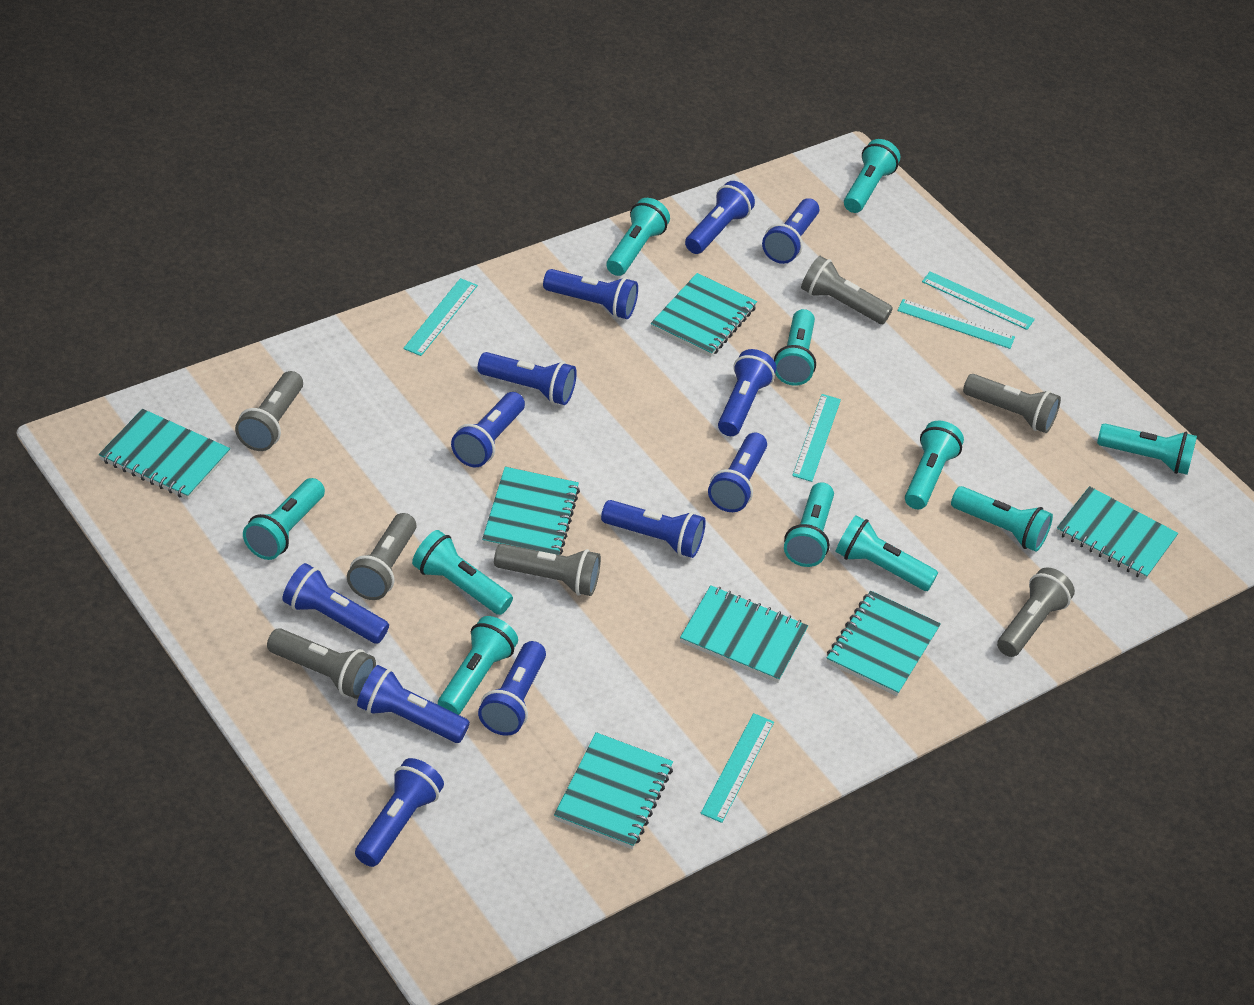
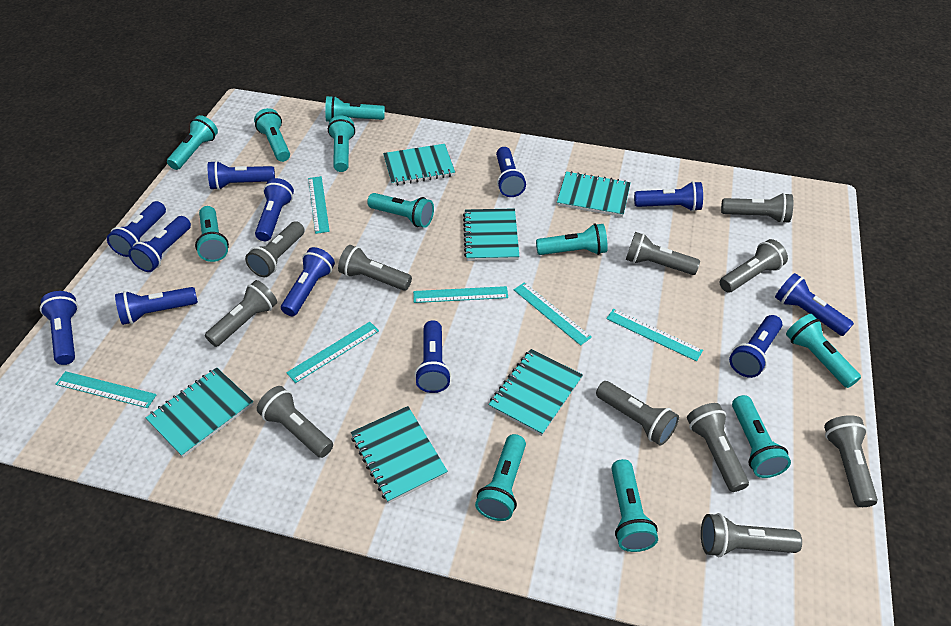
grey flashlight: 7 -> 11
turquoise notebook: 7 -> 6
turquoise ruler: 5 -> 6

